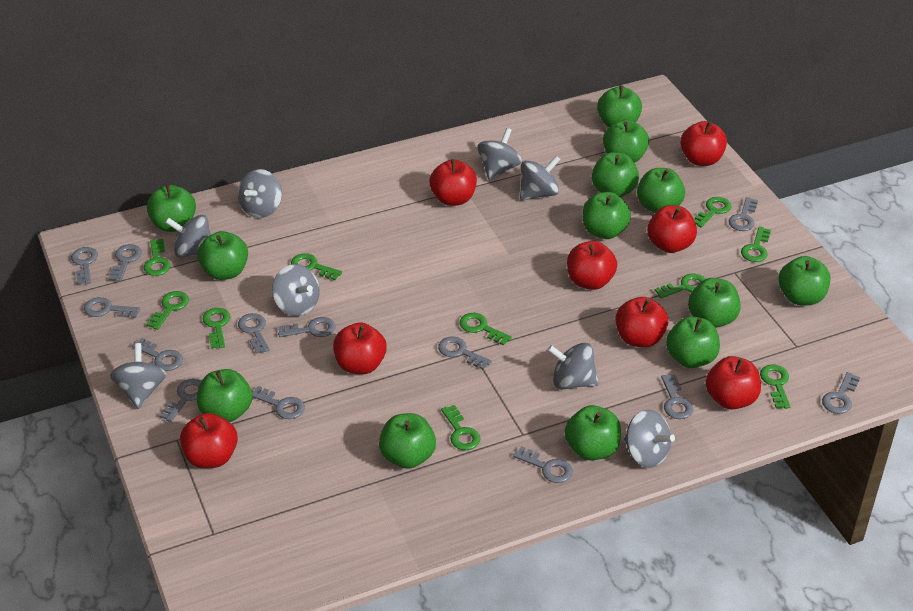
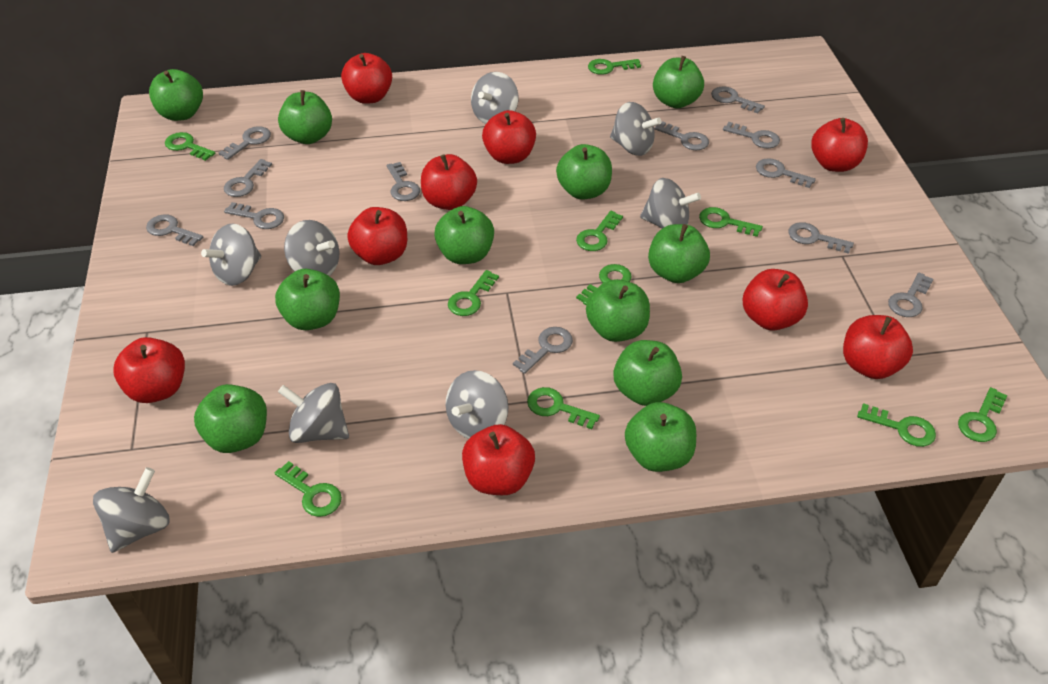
green apple: 13 -> 11
grey key: 13 -> 12
red apple: 8 -> 9

